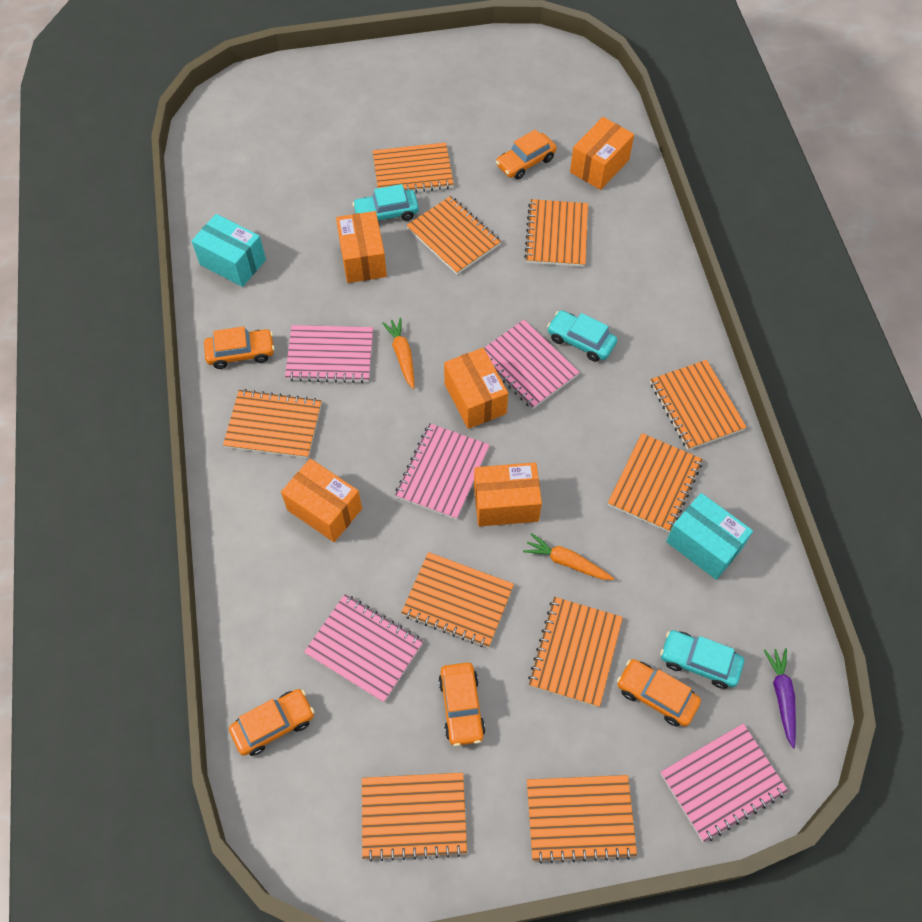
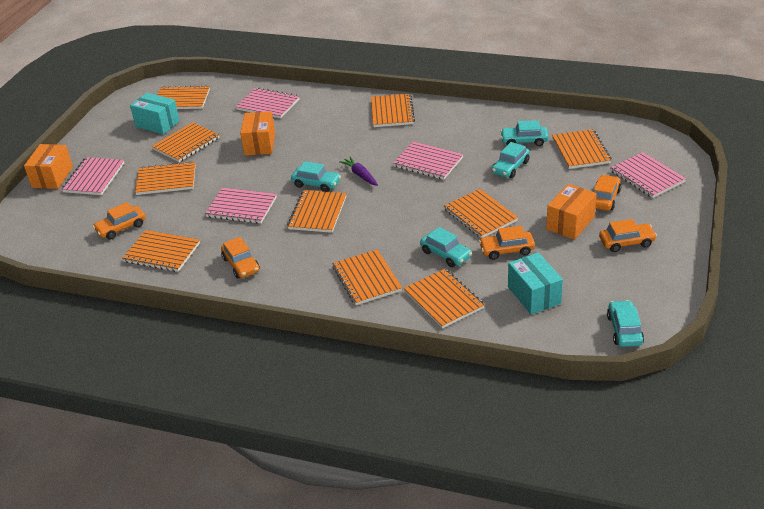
orange box: 5 -> 3
orange carrot: 2 -> 0
turquoise car: 3 -> 5

